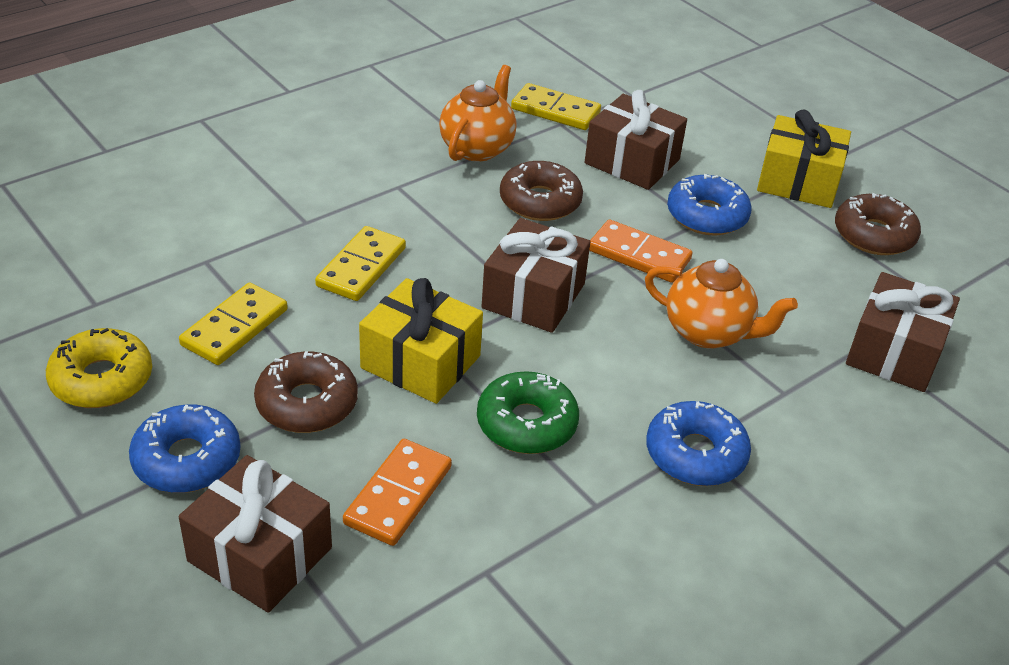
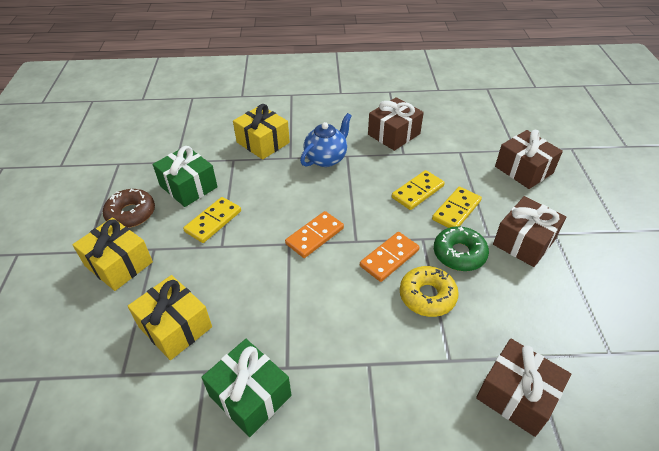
blue donut: 3 -> 0
blue teapot: 0 -> 1
brown donut: 3 -> 1
green gift: 0 -> 2
orange teapot: 2 -> 0
yellow gift: 2 -> 3

